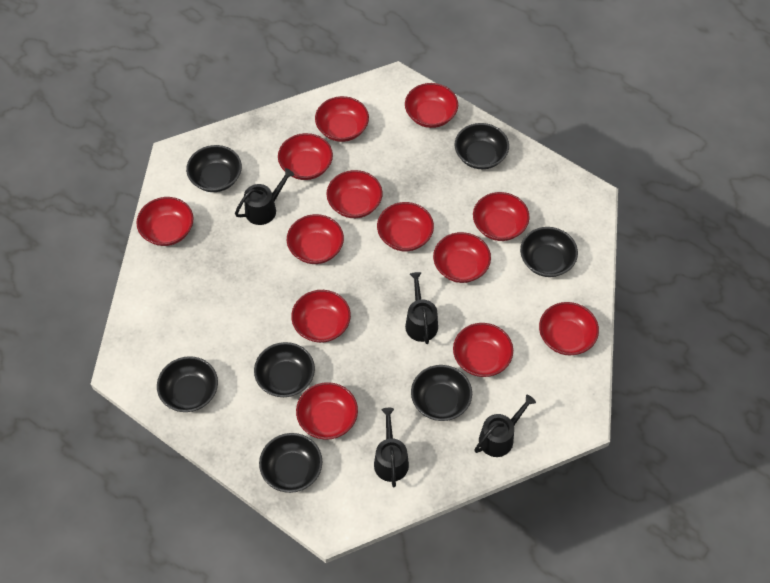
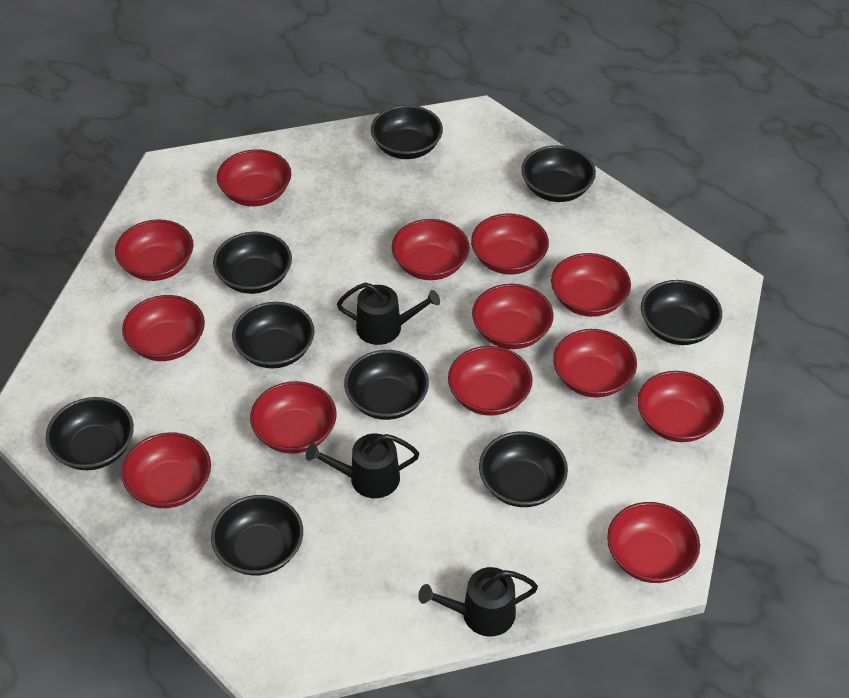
black bowl: 7 -> 9
black watering can: 4 -> 3

